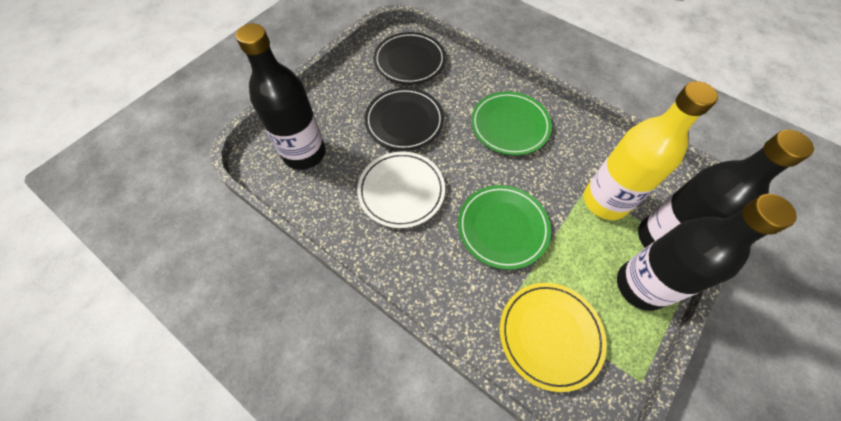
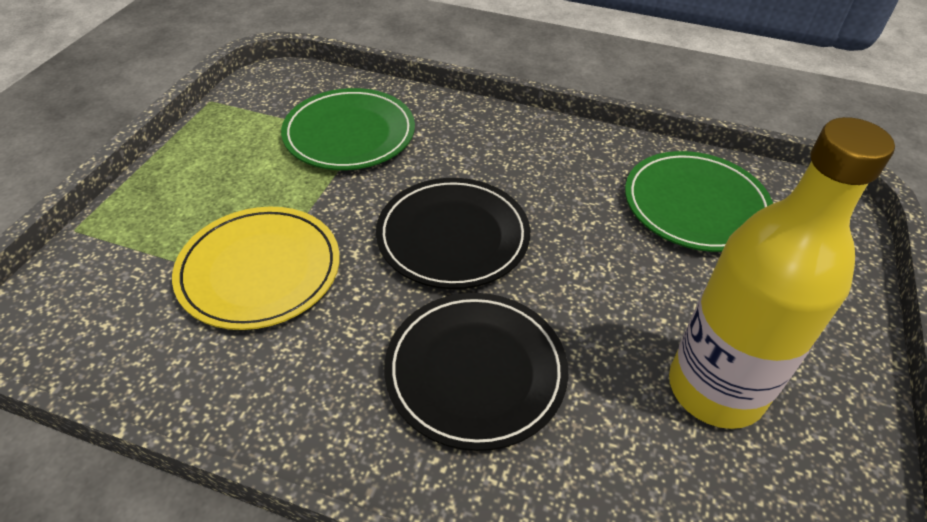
black bottle: 3 -> 0
white plate: 1 -> 0

